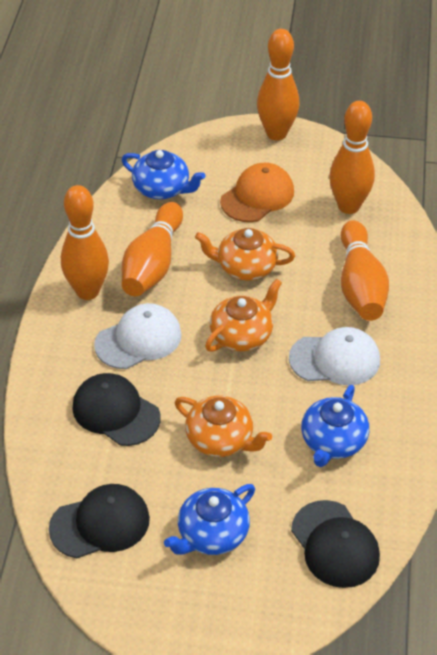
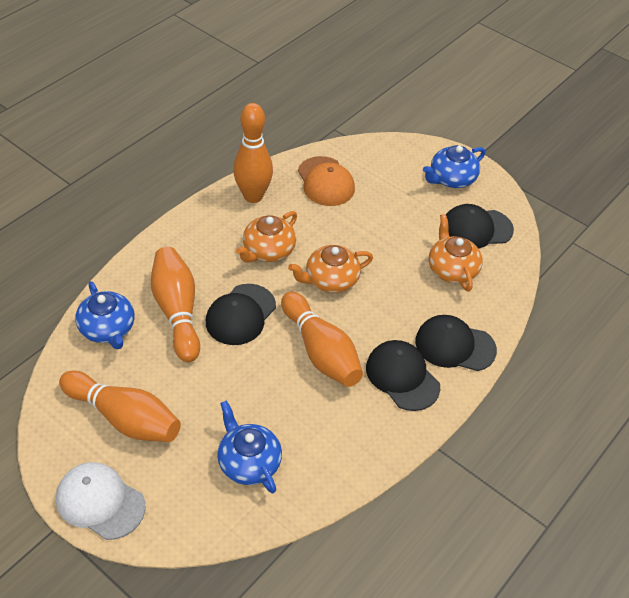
black cap: 3 -> 4
orange bowling pin: 5 -> 4
white cap: 2 -> 1

